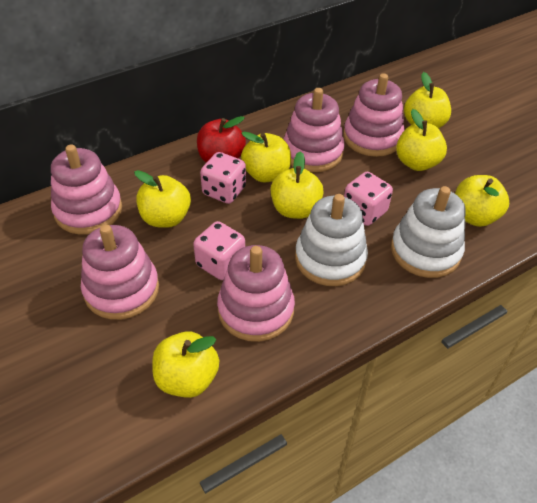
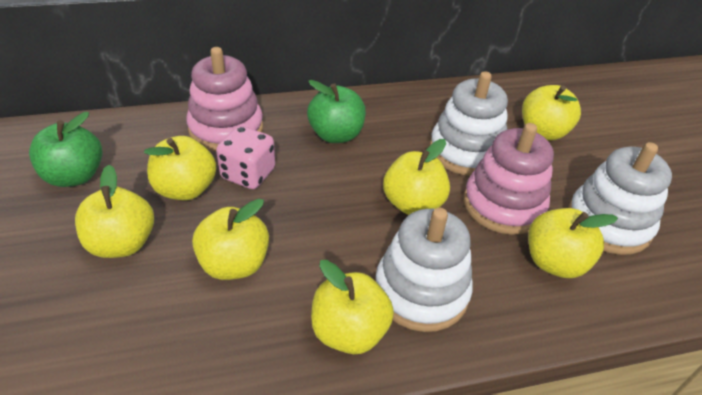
green apple: 0 -> 2
pink dice: 3 -> 1
pink stacking toy: 5 -> 2
red apple: 1 -> 0
white stacking toy: 2 -> 3

